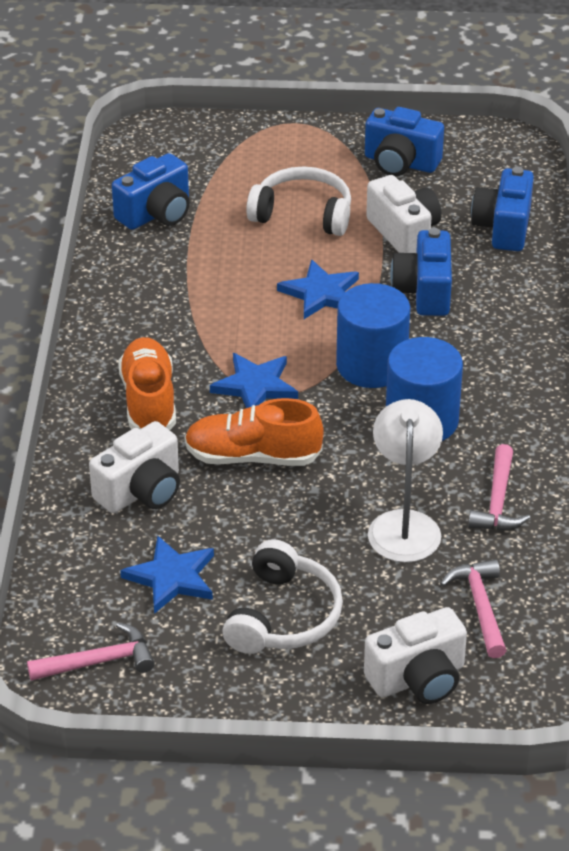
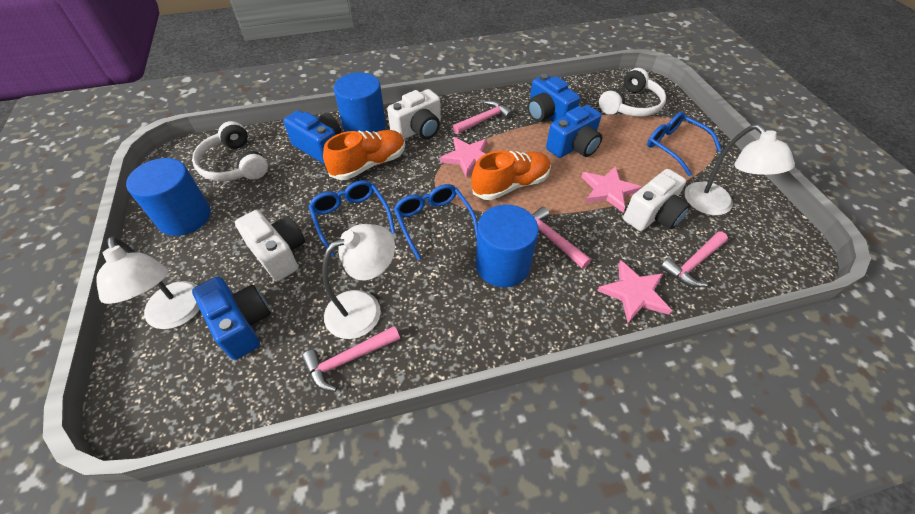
blue cylinder: 2 -> 3
blue glasses: 0 -> 3
blue star: 3 -> 0
pink hammer: 3 -> 4
pink star: 0 -> 3
white lamp: 1 -> 3

